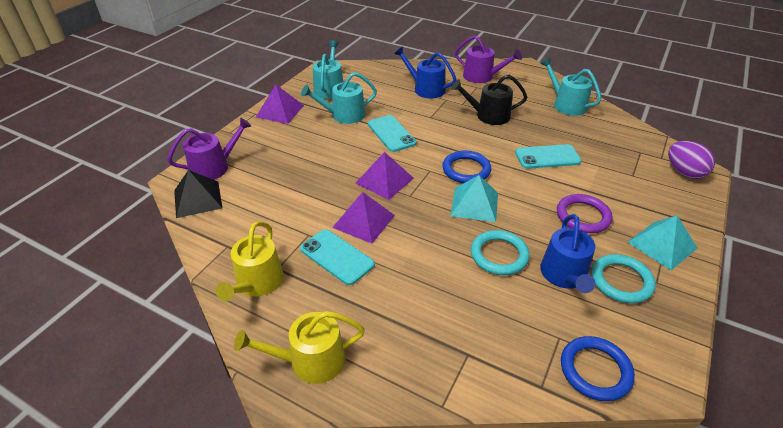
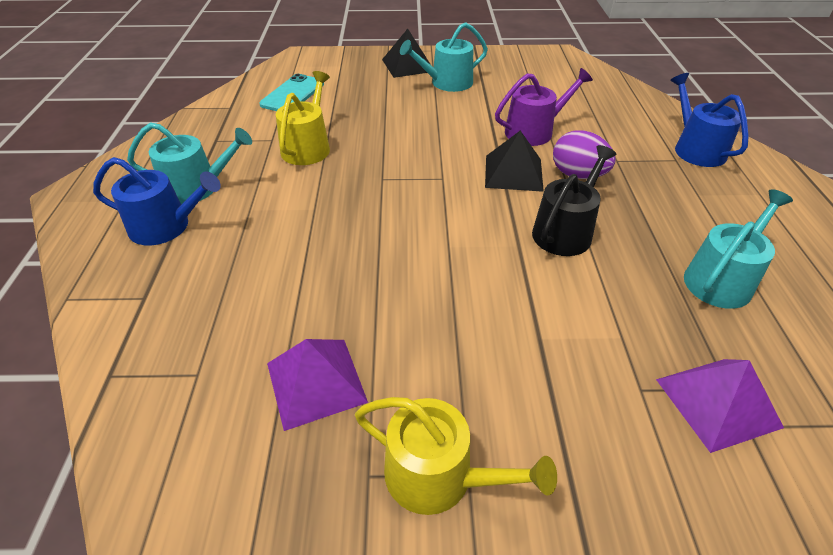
black pyramid: 1 -> 2
blue ring: 2 -> 0
purple pyramid: 3 -> 2
purple ring: 1 -> 0
purple watering can: 2 -> 1
turquoise phone: 3 -> 1
turquoise pyramid: 2 -> 0
turquoise ring: 2 -> 0

